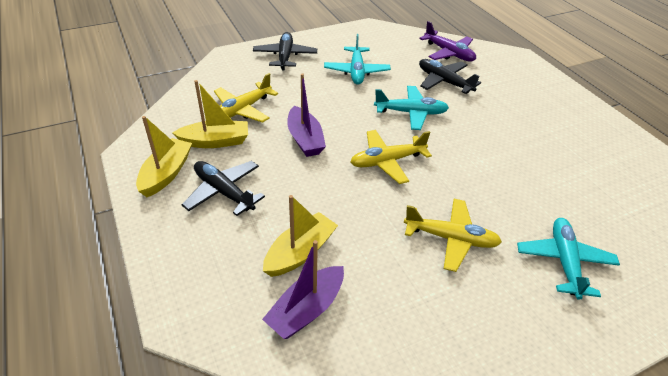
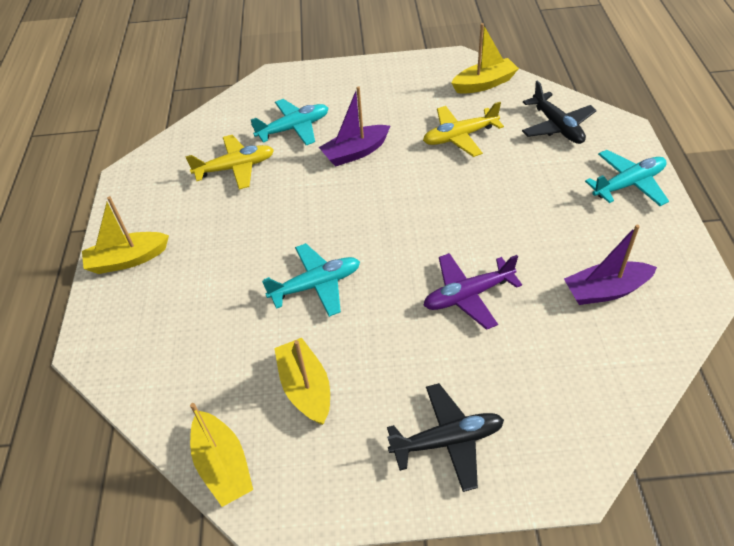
black plane: 3 -> 2
yellow boat: 3 -> 4
yellow plane: 3 -> 2

